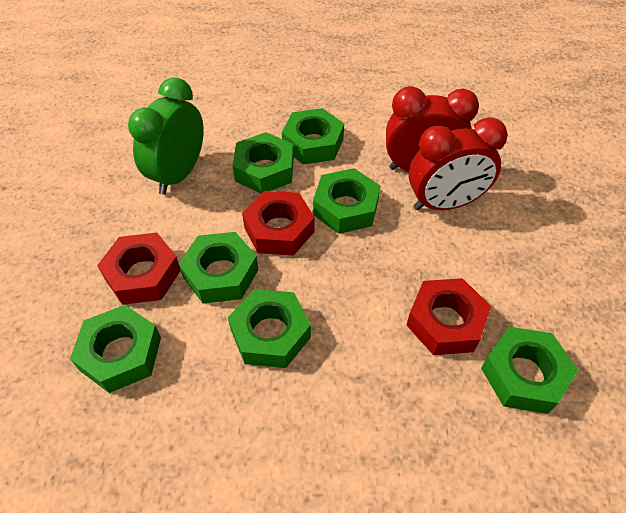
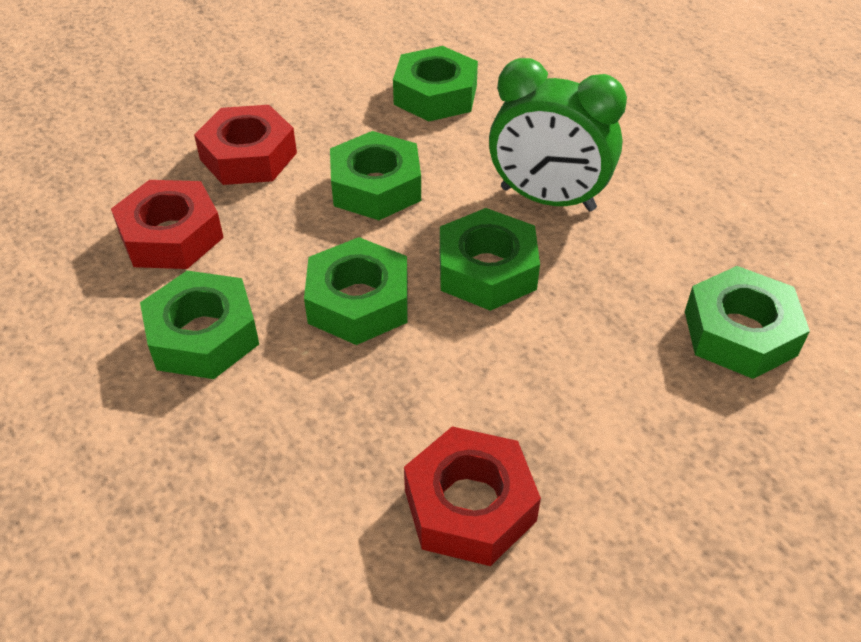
green nut: 7 -> 6
red clock: 2 -> 0

